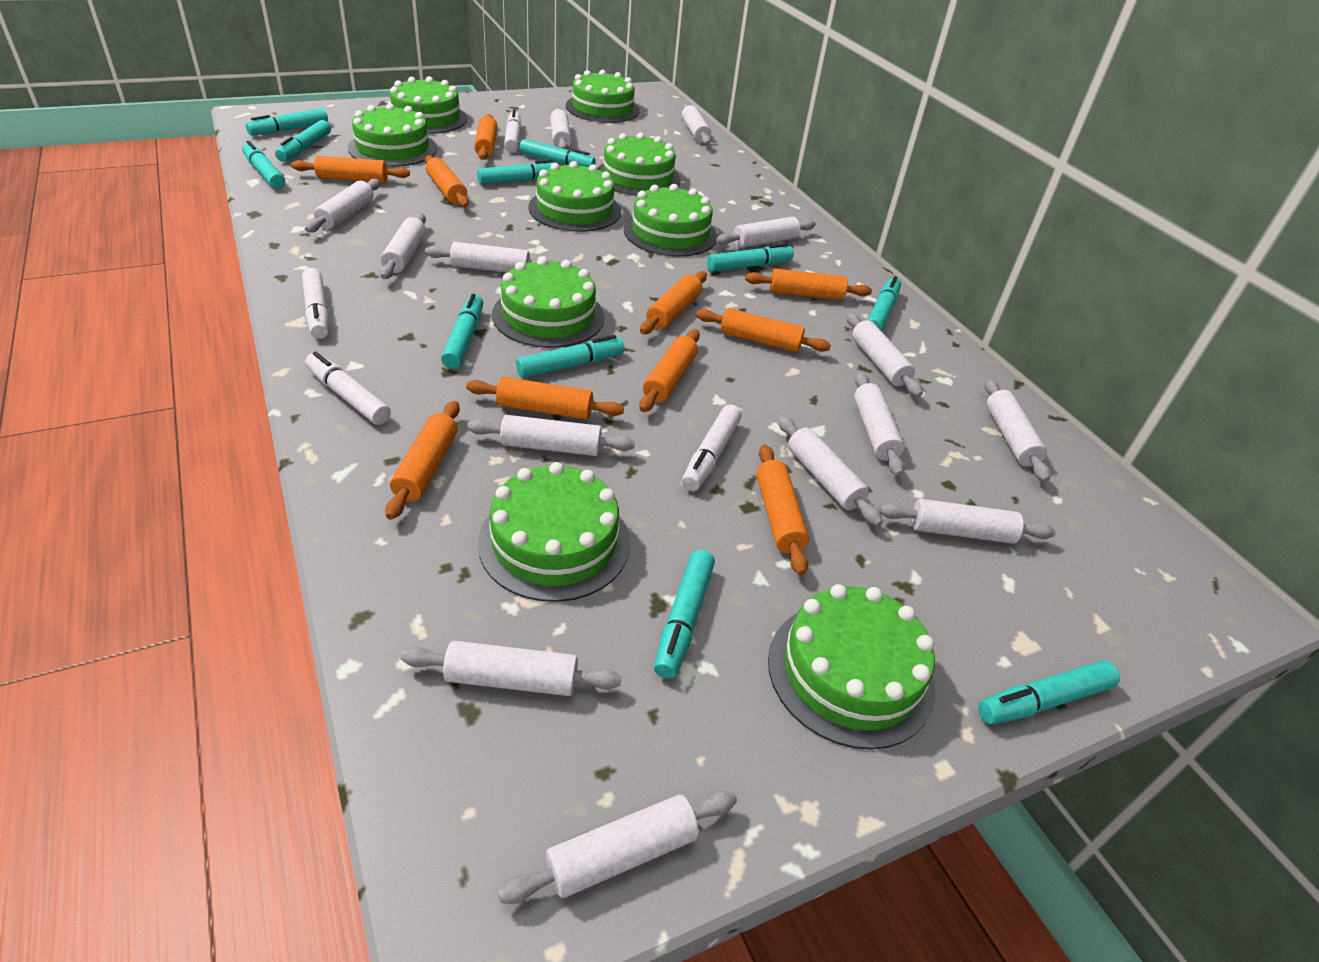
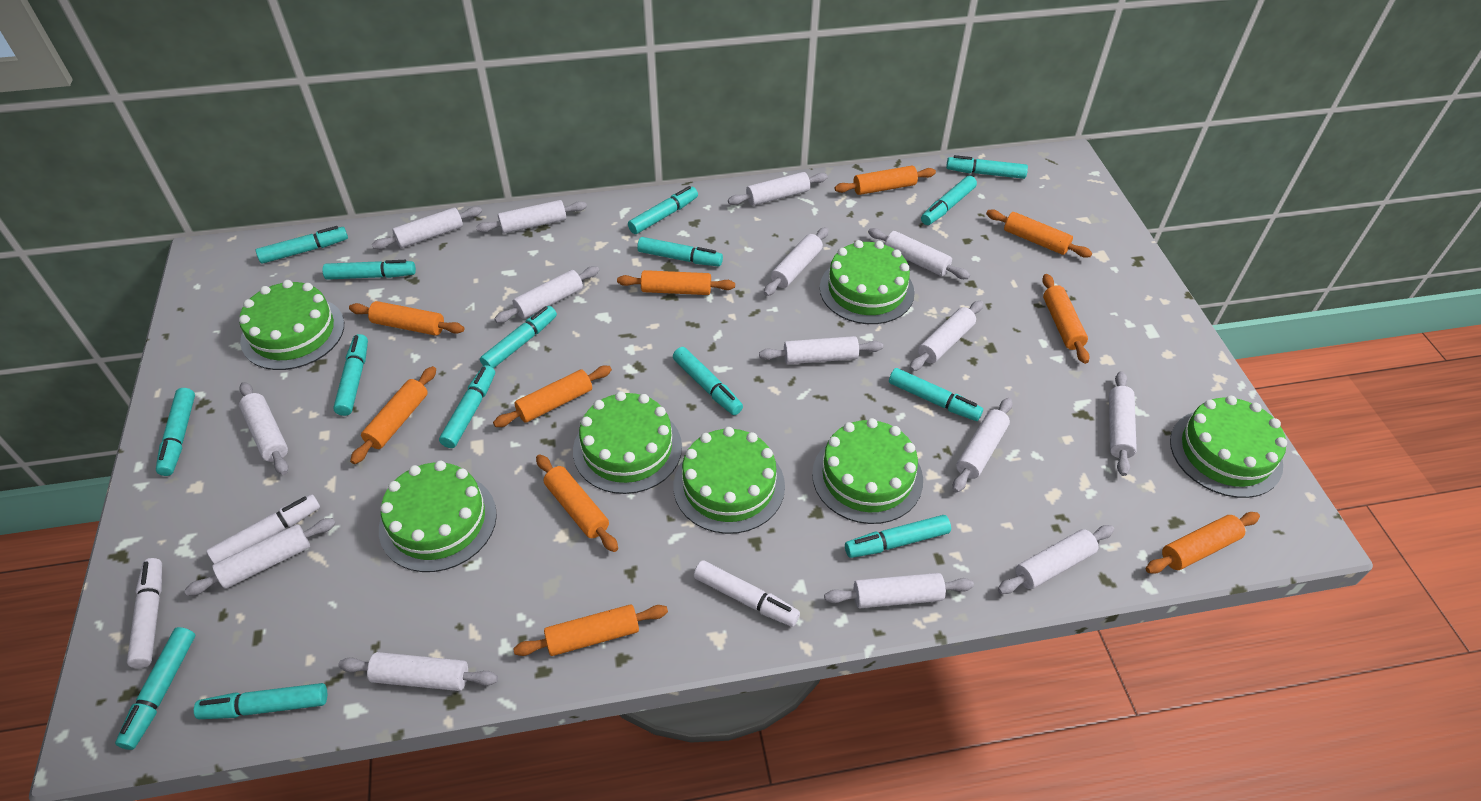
green cake: 9 -> 7
turquoise marker: 11 -> 15
white marker: 4 -> 3
white rolling pin: 14 -> 15

